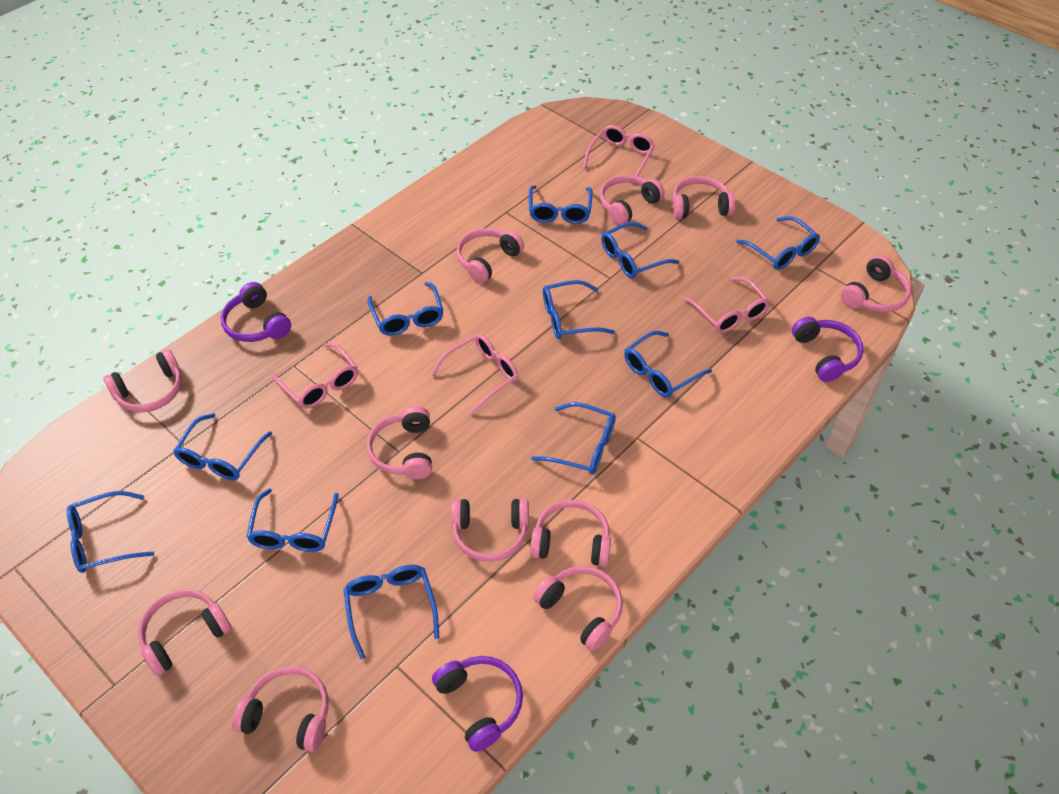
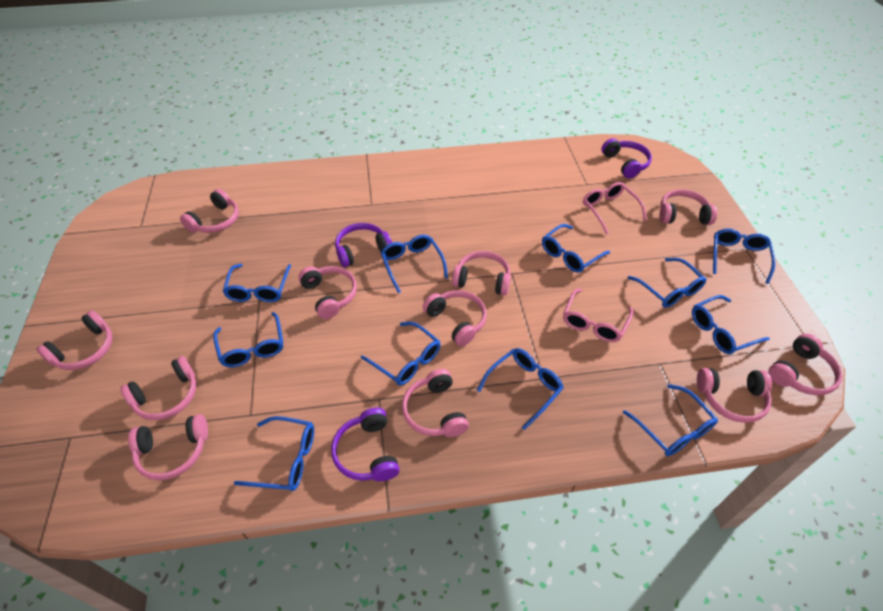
pink glasses: 4 -> 2

